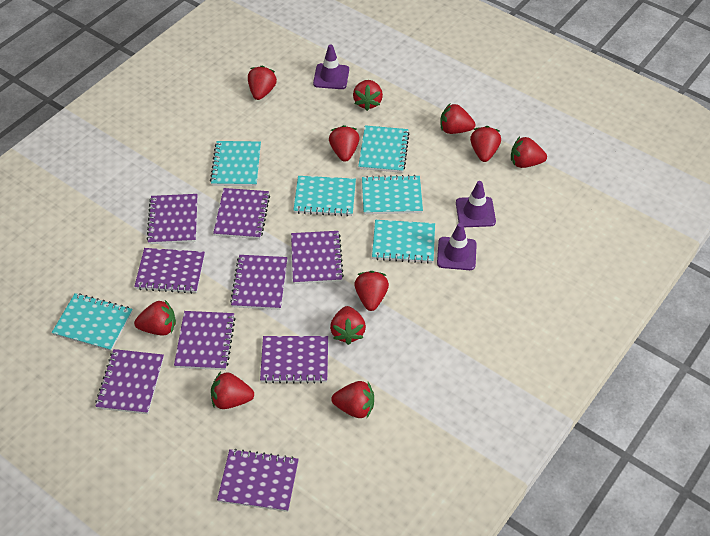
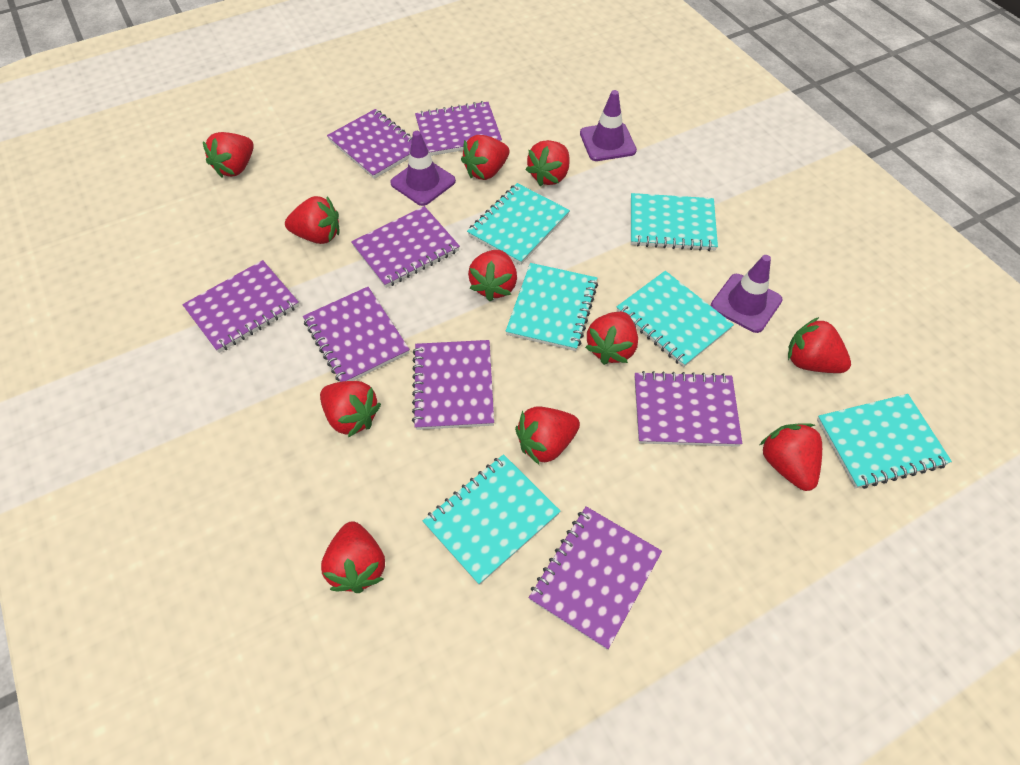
purple notebook: 9 -> 8

